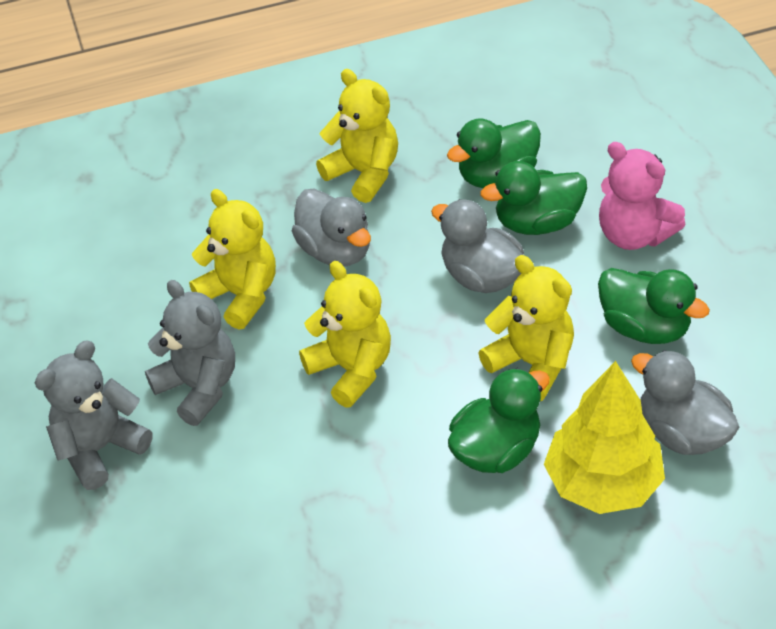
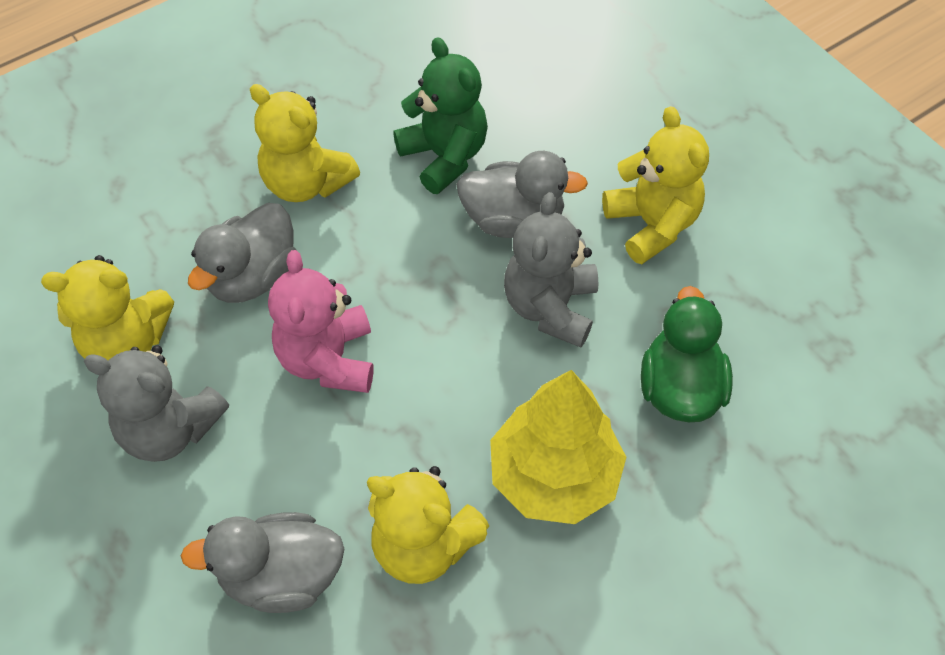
green duck: 4 -> 1
green teddy bear: 0 -> 1

